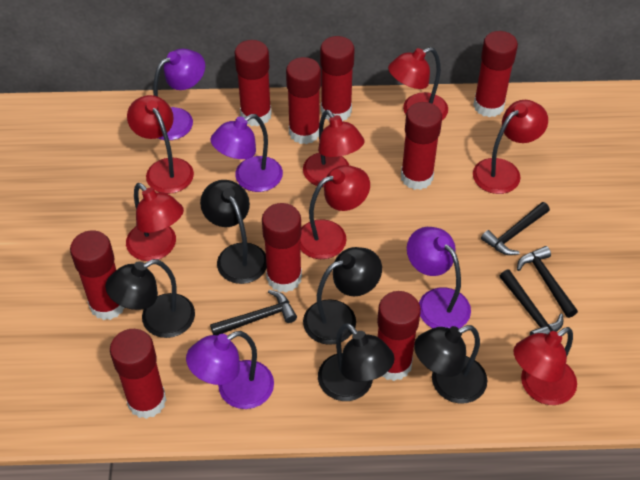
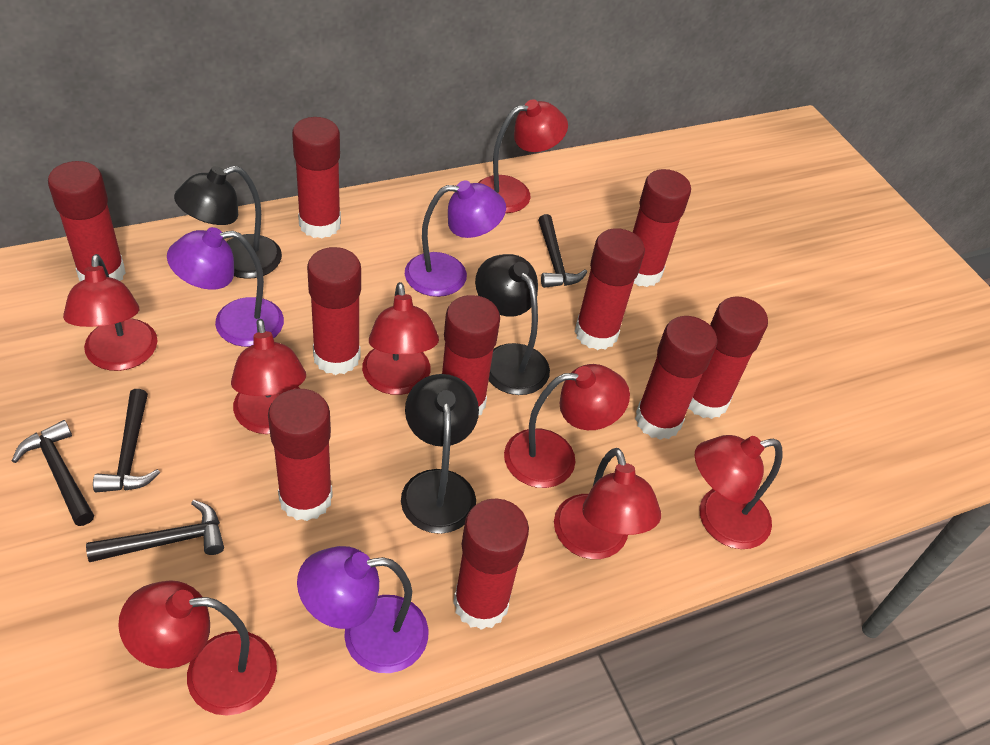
black lamp: 5 -> 3
purple lamp: 4 -> 3
red glue stick: 9 -> 10
red lamp: 7 -> 8

